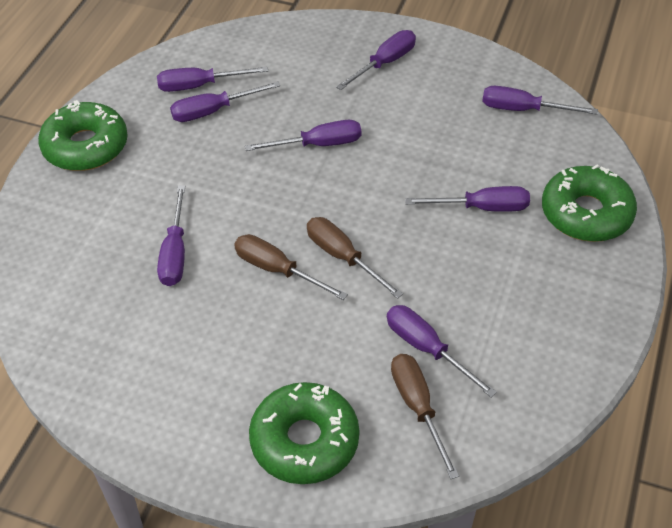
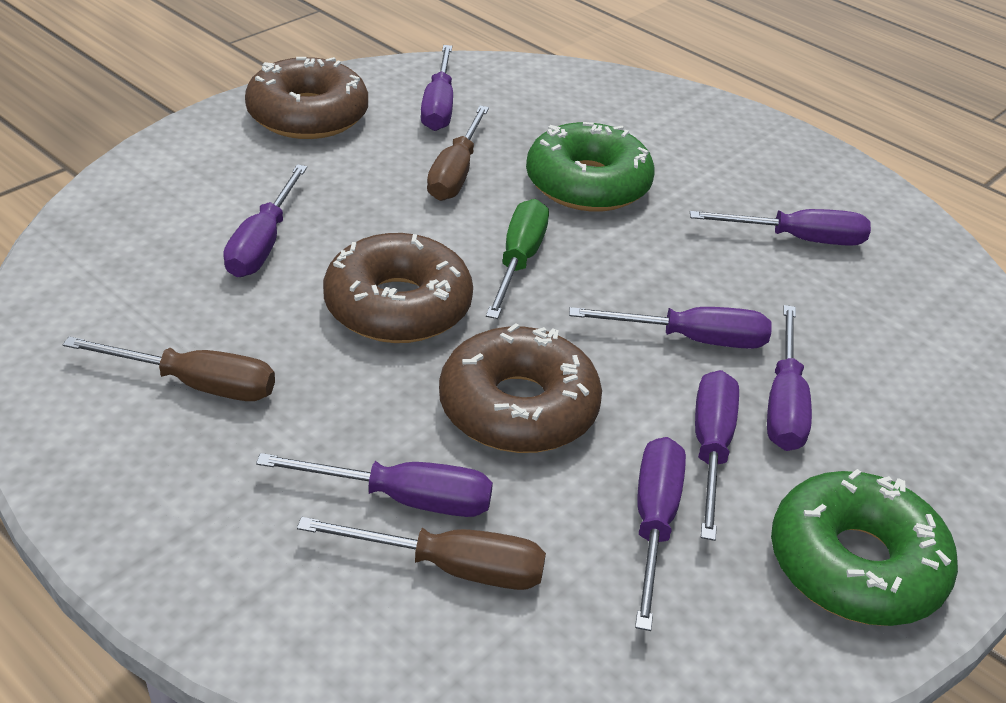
brown donut: 0 -> 3
green donut: 3 -> 2
green screwdriver: 0 -> 1

